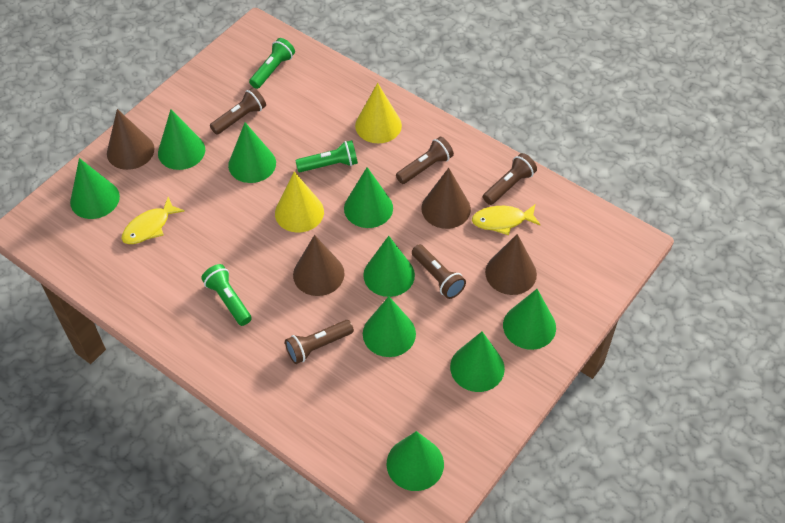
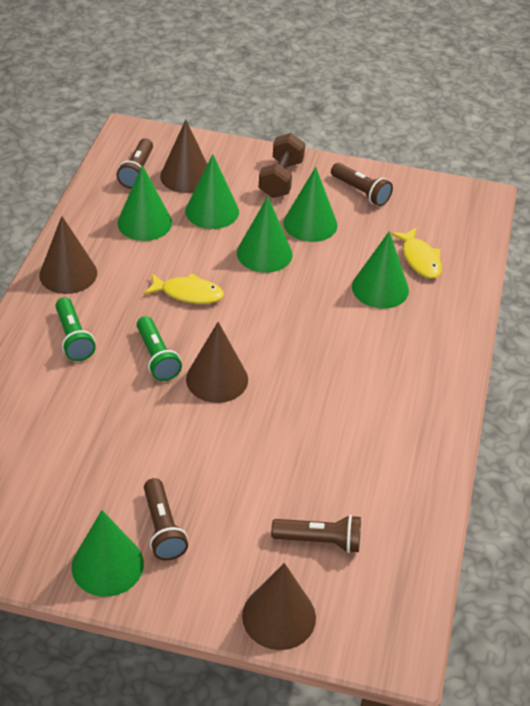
brown dumbbell: 0 -> 1
brown flashlight: 5 -> 4
green cone: 9 -> 6
green flashlight: 3 -> 2
yellow cone: 2 -> 0

